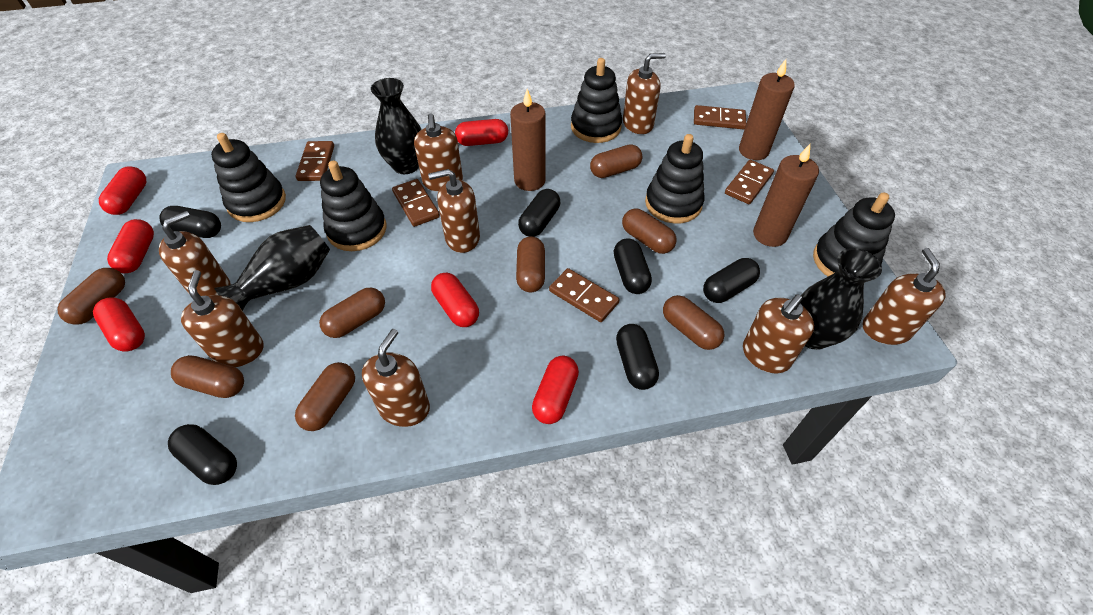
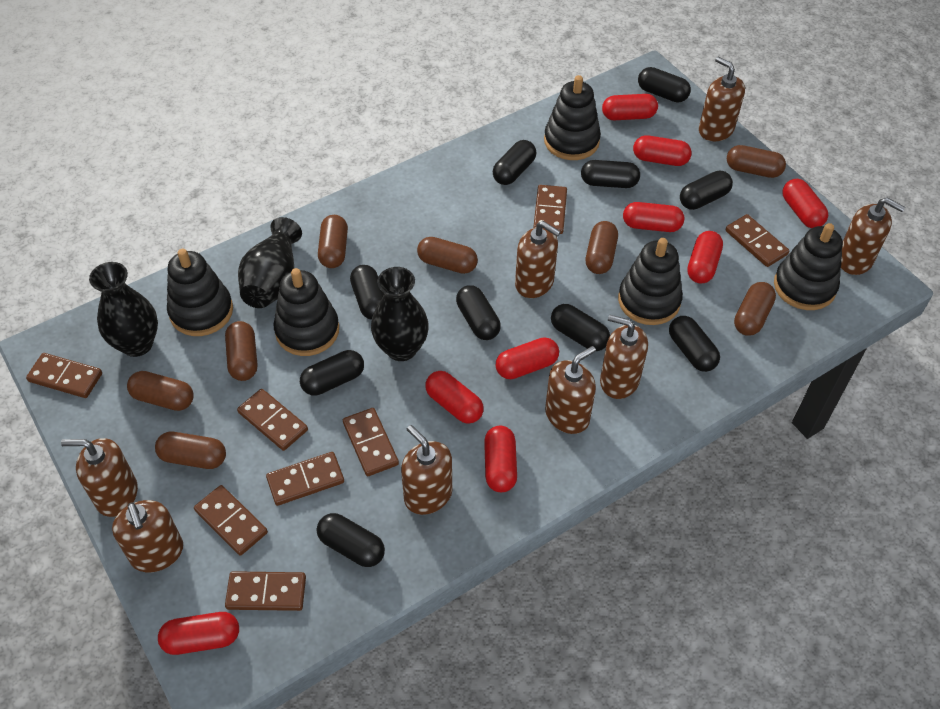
black capsule: 6 -> 10
brown candle: 3 -> 0
brown domino: 5 -> 8
red capsule: 6 -> 9

